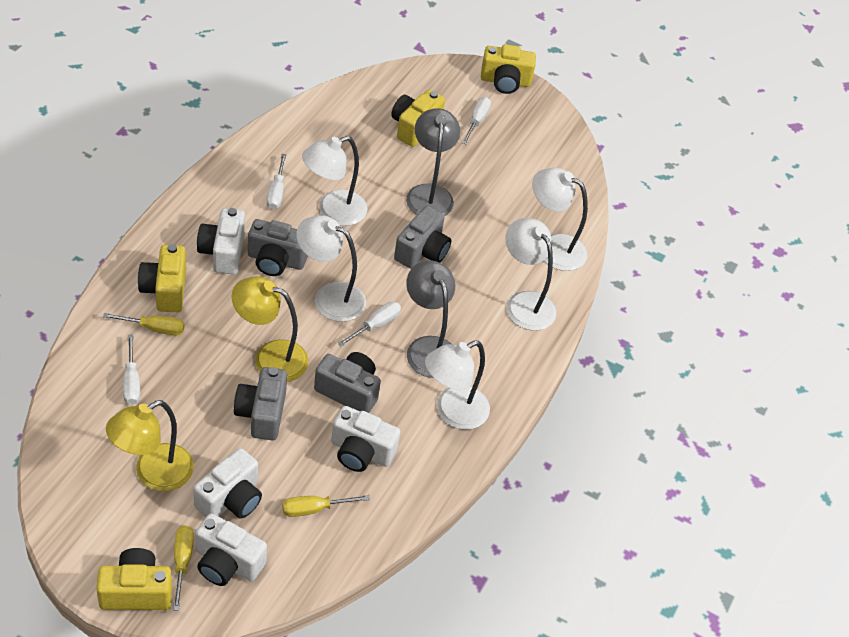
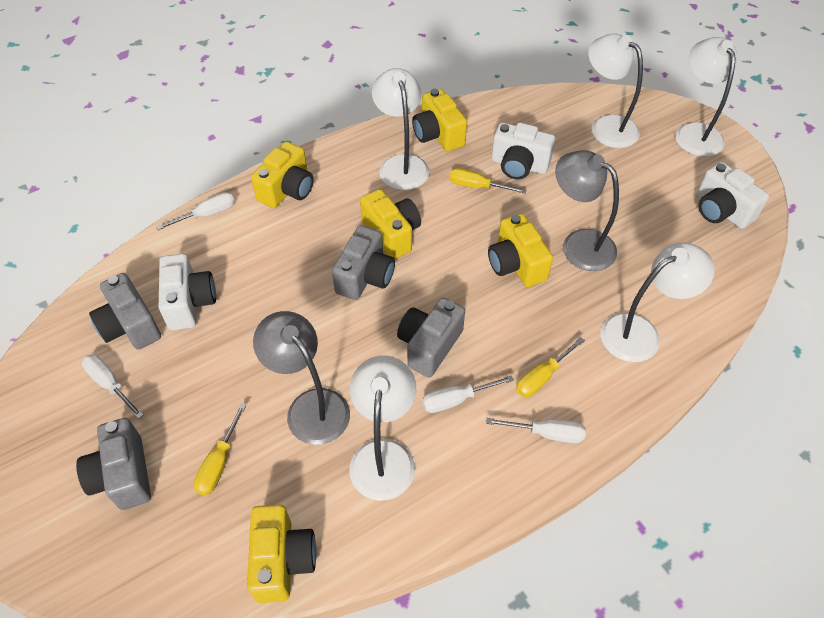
white camera: 4 -> 3
yellow camera: 4 -> 5
yellow lamp: 2 -> 0

